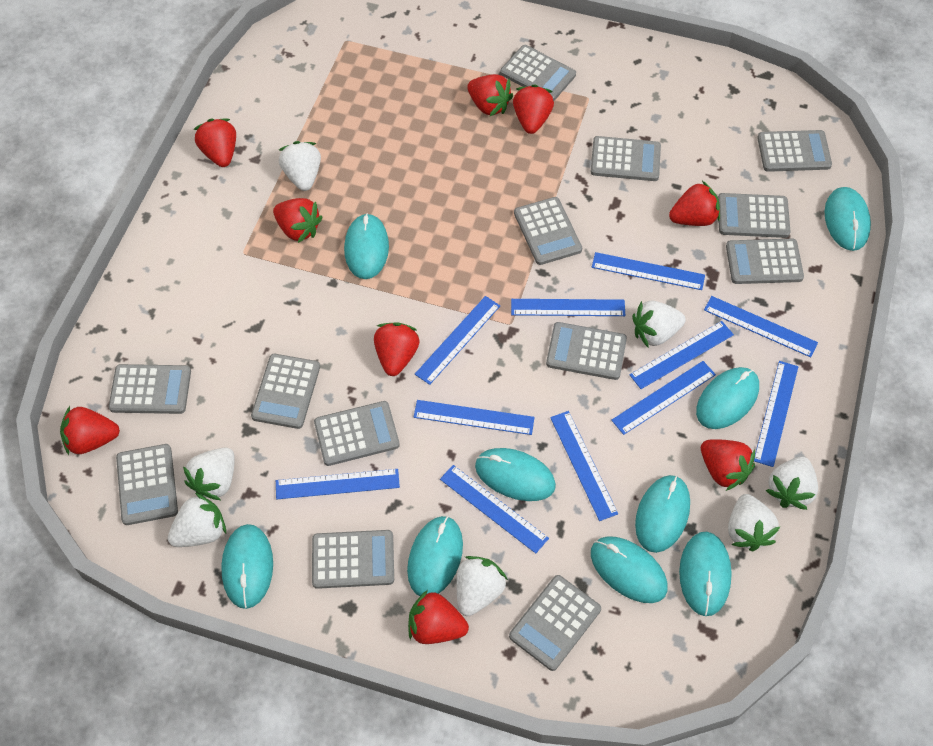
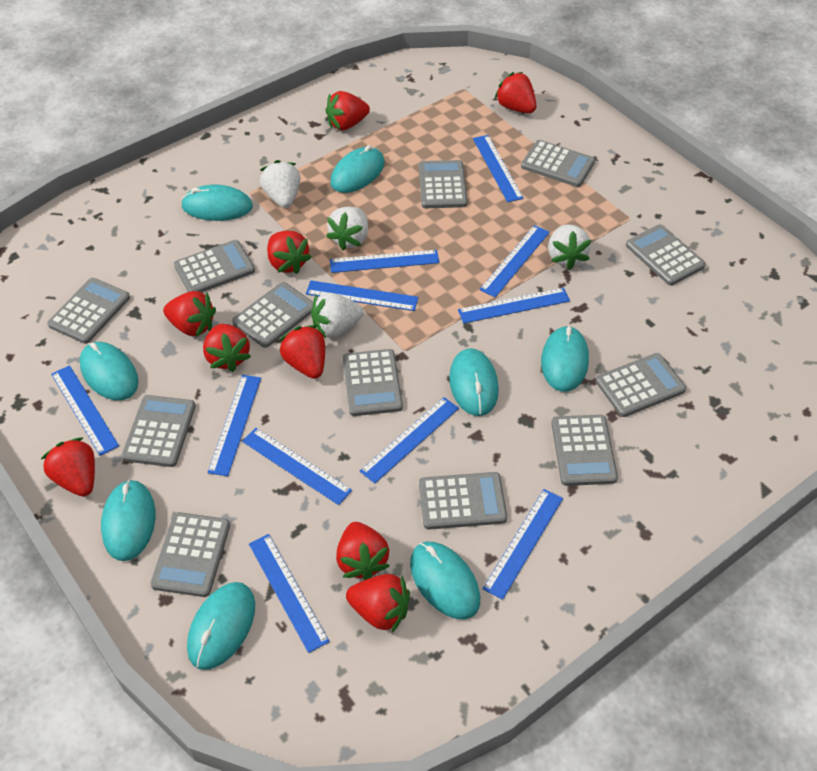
grey calculator: 13 -> 12
turquoise mouse: 9 -> 8
white strawberry: 7 -> 4

